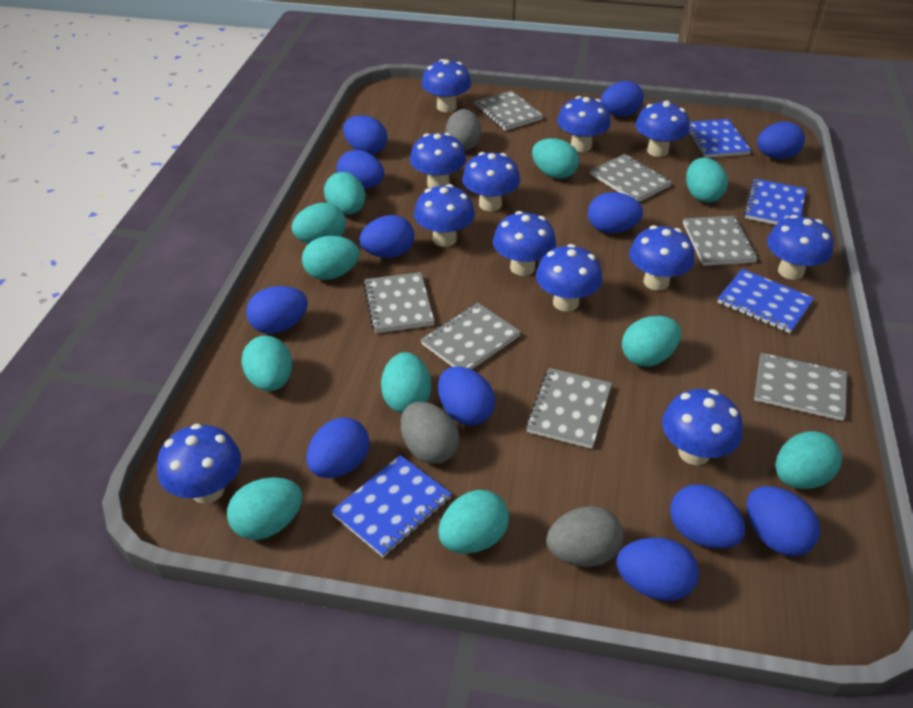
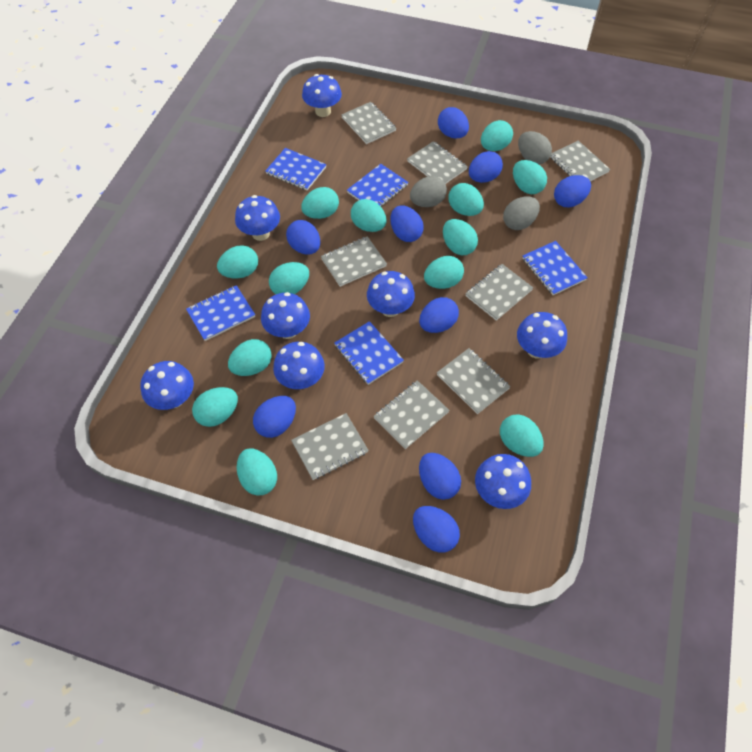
blue egg: 12 -> 9
blue mushroom: 12 -> 8
blue notebook: 4 -> 5
grey notebook: 7 -> 8
turquoise egg: 11 -> 13

